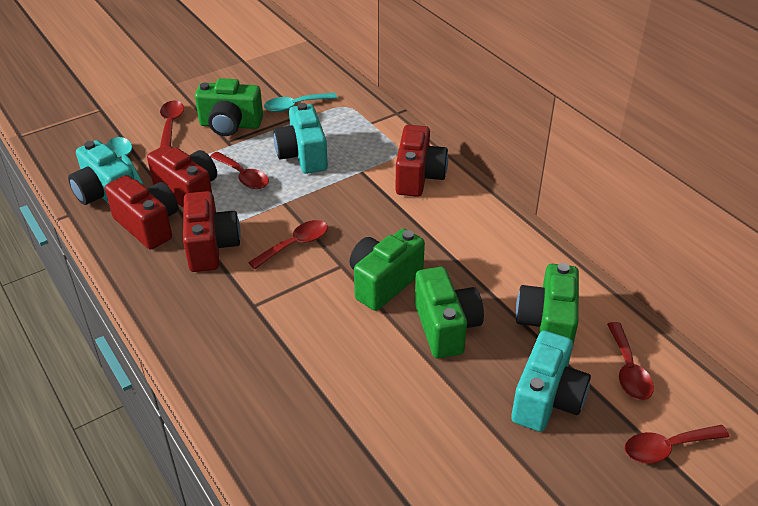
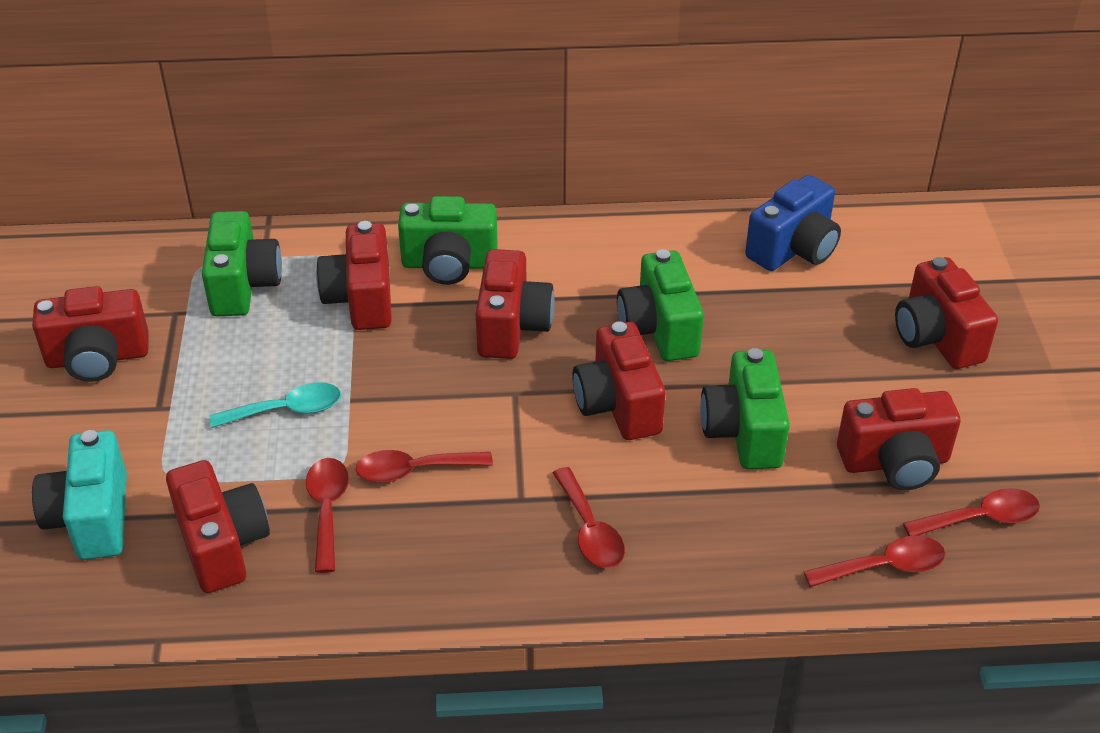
blue camera: 0 -> 1
red camera: 4 -> 7
turquoise camera: 3 -> 1
turquoise spoon: 2 -> 1

